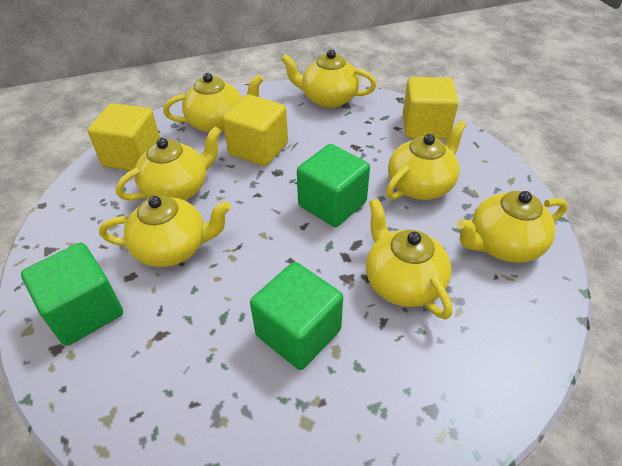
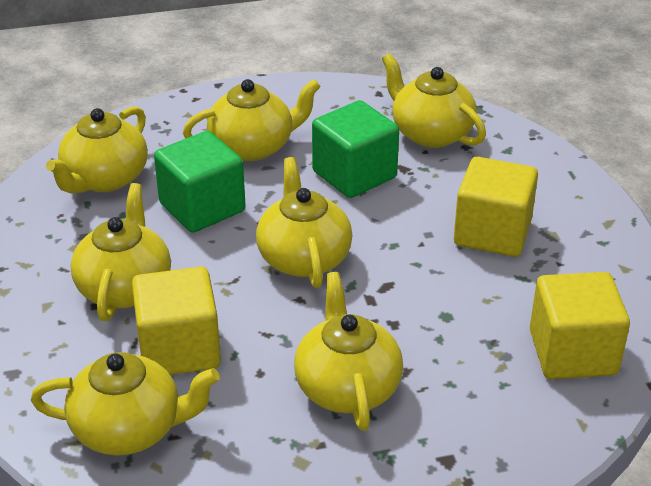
green cube: 3 -> 2

